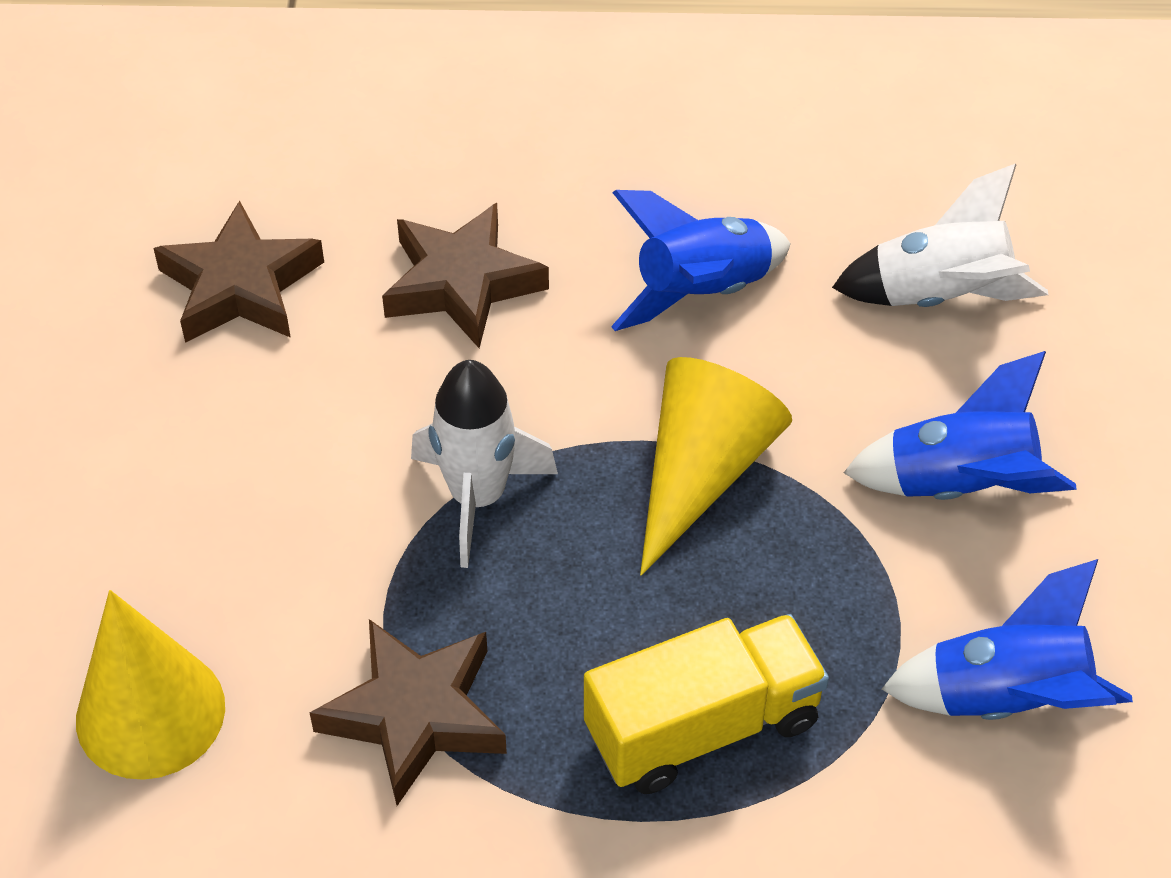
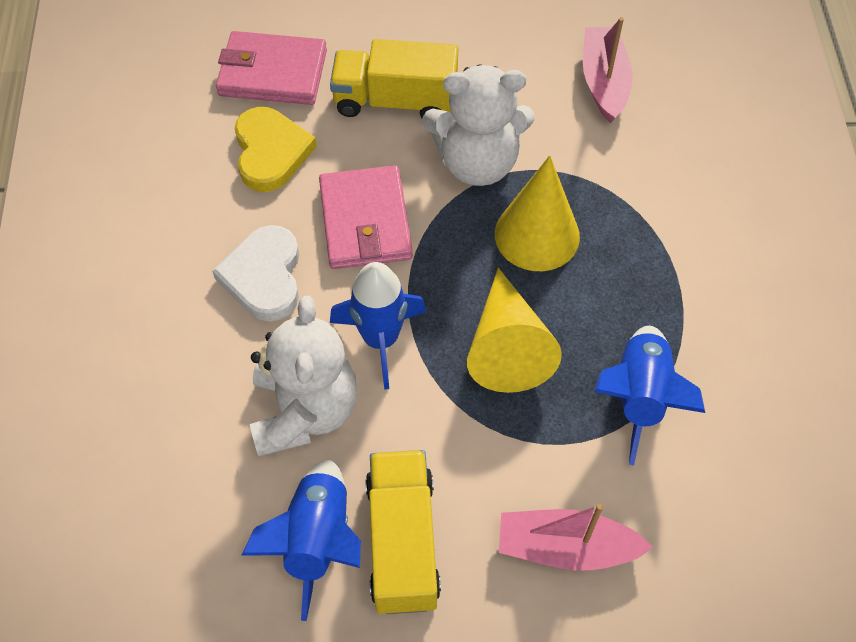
brown star: 3 -> 0
pink boat: 0 -> 2
pink wallet: 0 -> 2
white heart: 0 -> 1
white rocket: 2 -> 0
white teddy bear: 0 -> 2
yellow heart: 0 -> 1
yellow truck: 1 -> 2

